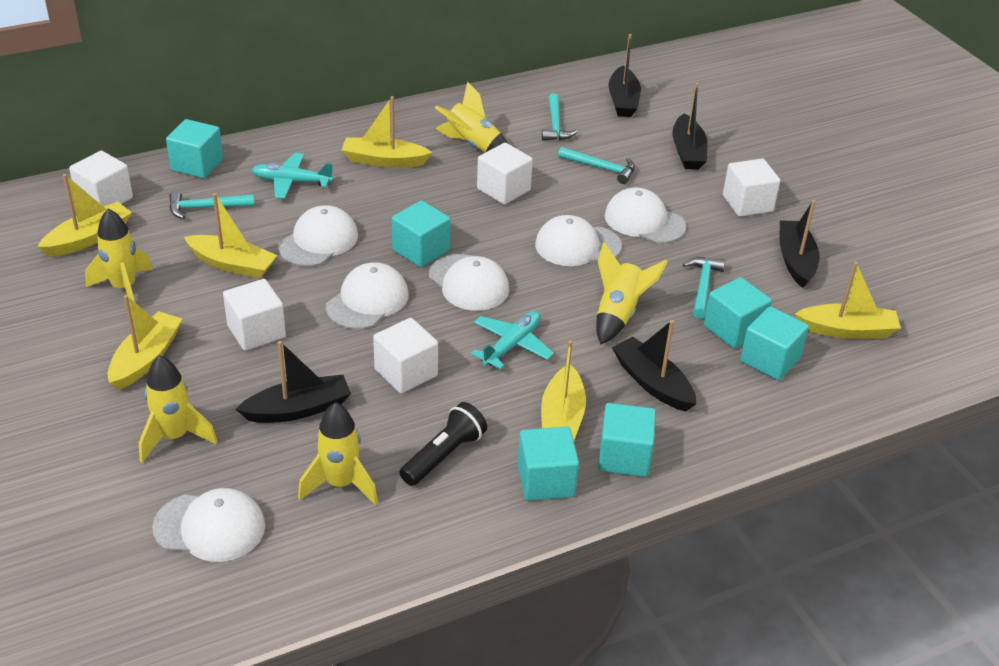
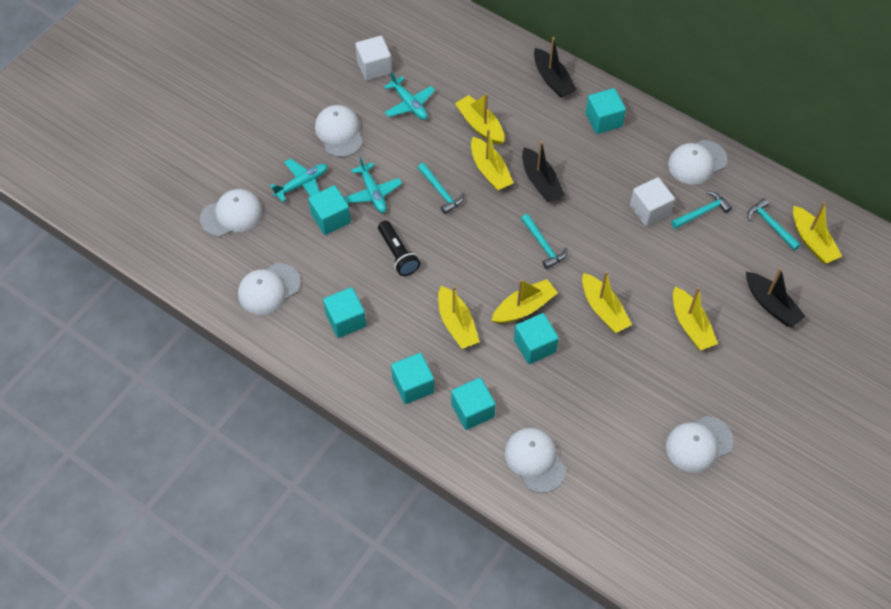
black boat: 5 -> 3
turquoise plane: 2 -> 3
white cube: 5 -> 2
yellow boat: 6 -> 7
yellow rocket: 5 -> 0

